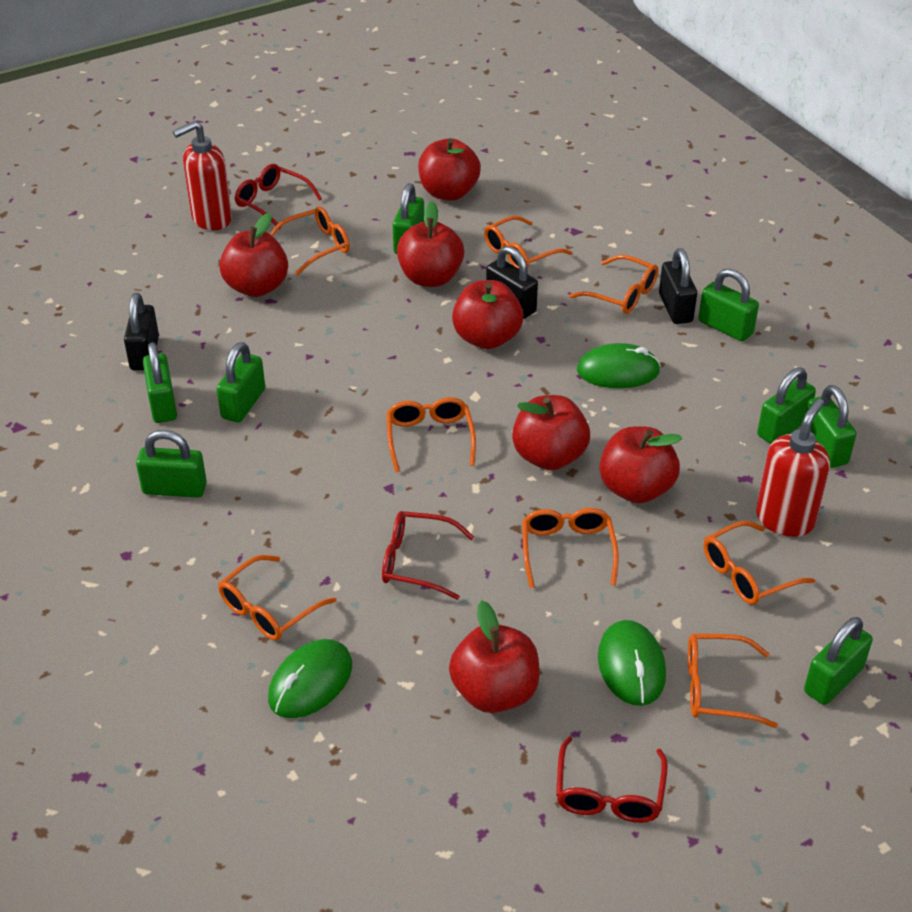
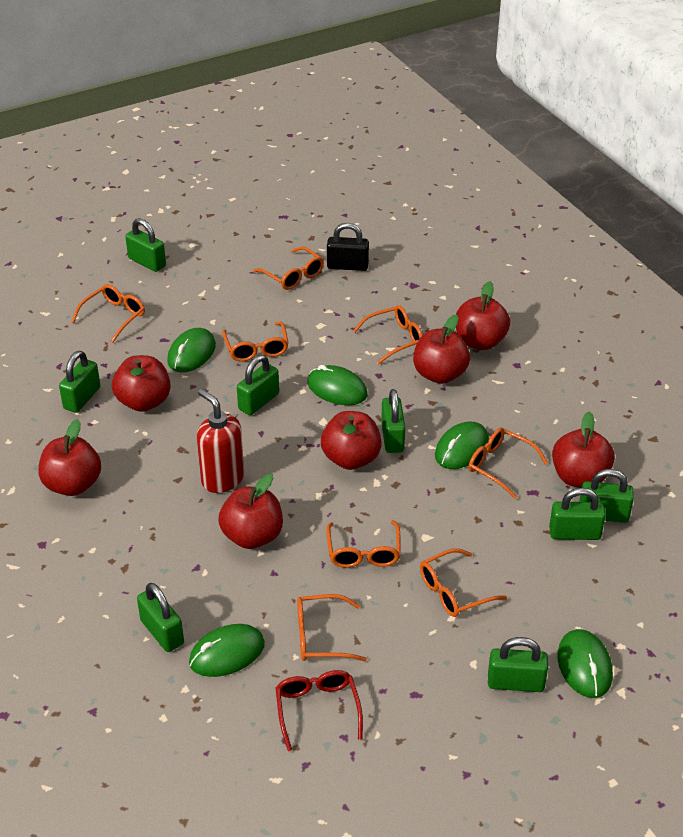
black padlock: 3 -> 1
green mouse: 3 -> 5
red glasses: 3 -> 1
red soap dispenser: 2 -> 1

